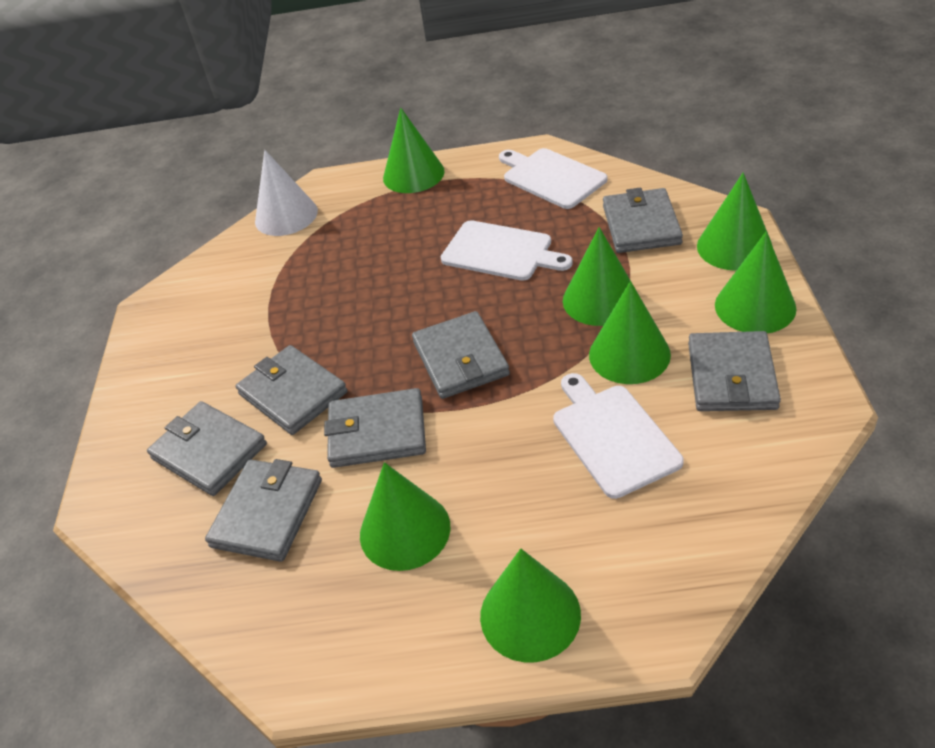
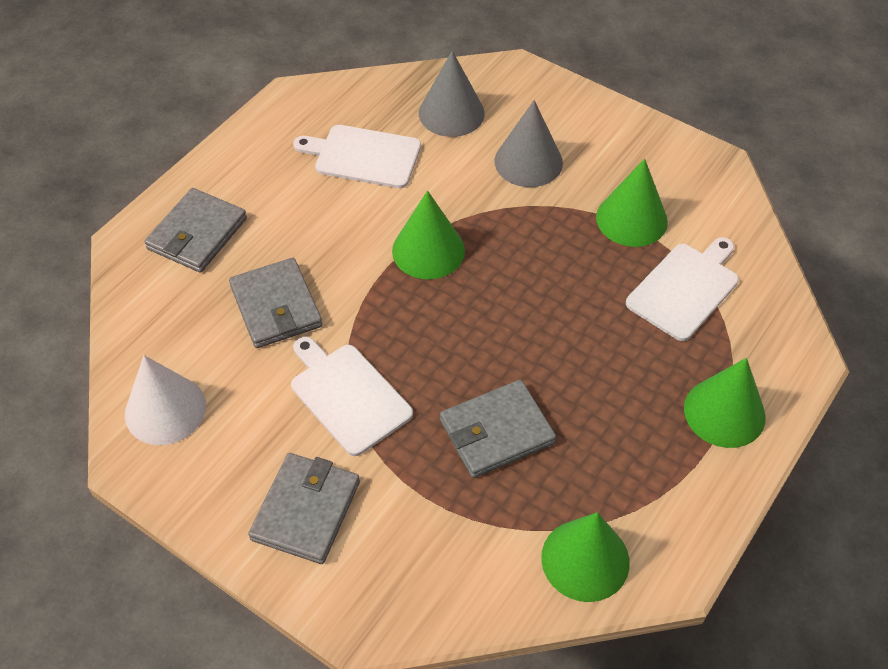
green cone: 7 -> 4
grey cone: 0 -> 2
grey wallet: 7 -> 4

